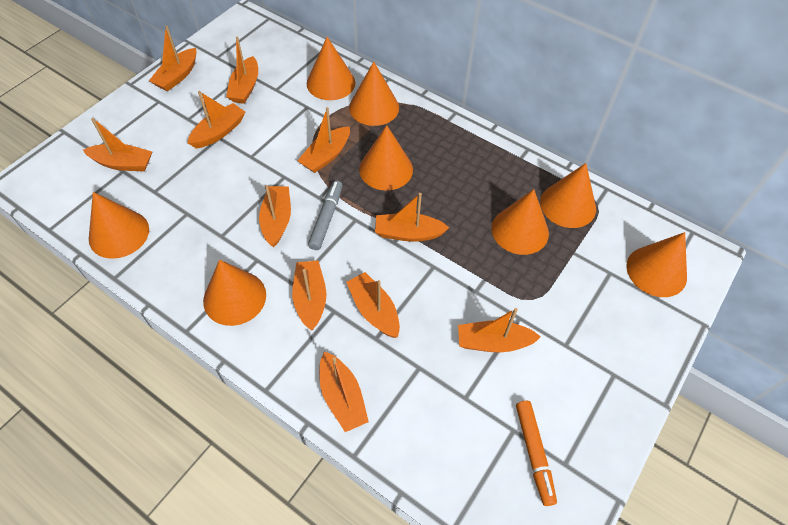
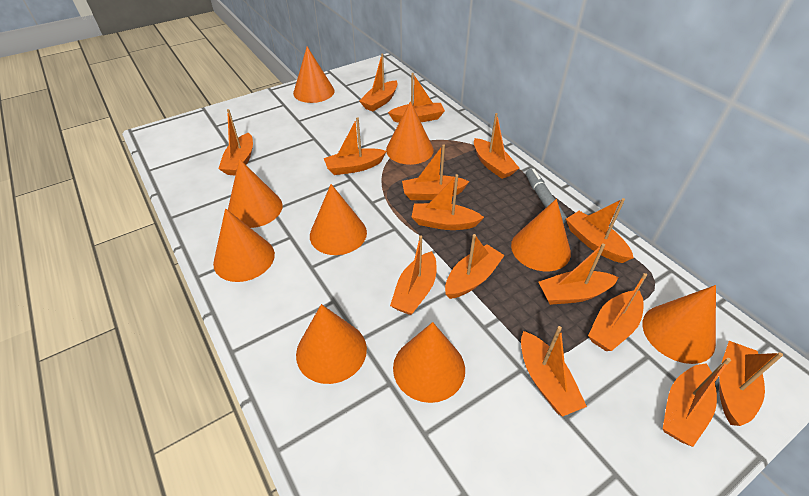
orange boat: 11 -> 15
orange cone: 8 -> 9
orange marker: 1 -> 0

